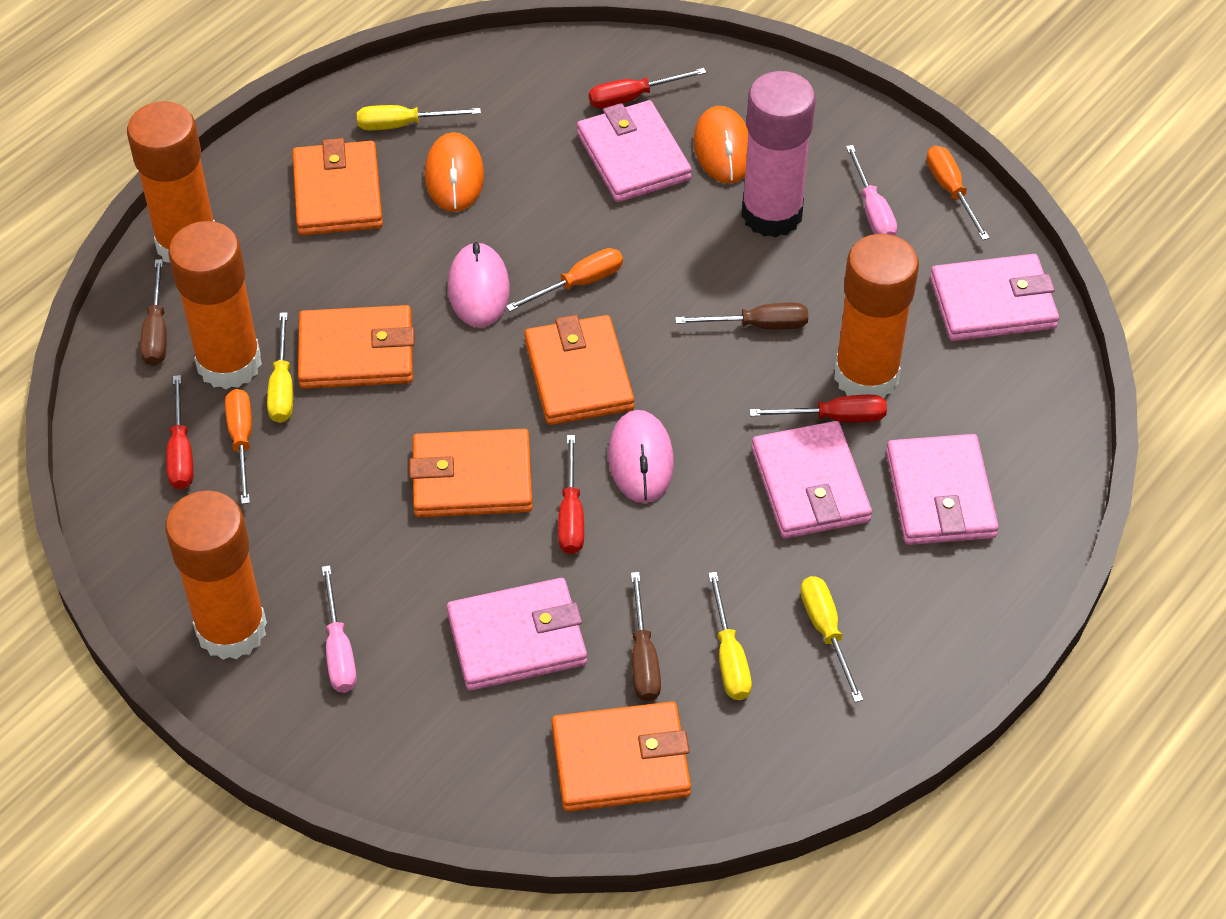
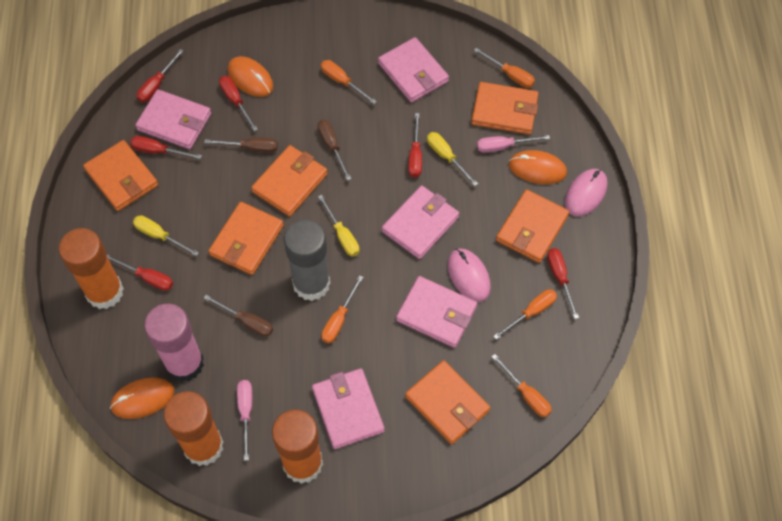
grey glue stick: 0 -> 1
orange glue stick: 4 -> 3
orange mouse: 2 -> 3
orange screwdriver: 3 -> 5
orange wallet: 5 -> 6
red screwdriver: 4 -> 6
yellow screwdriver: 4 -> 3

